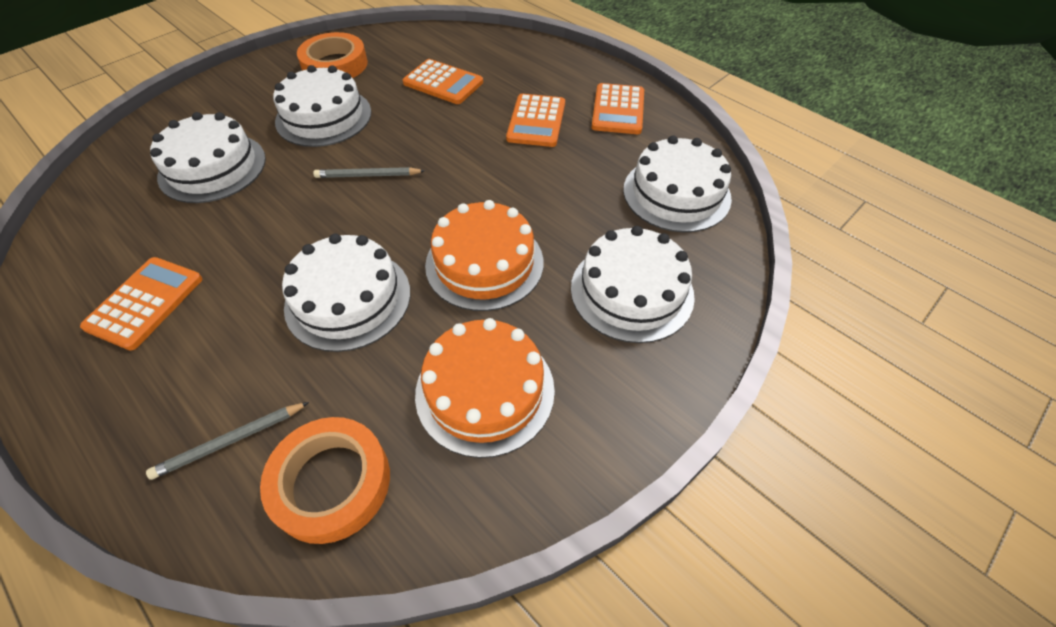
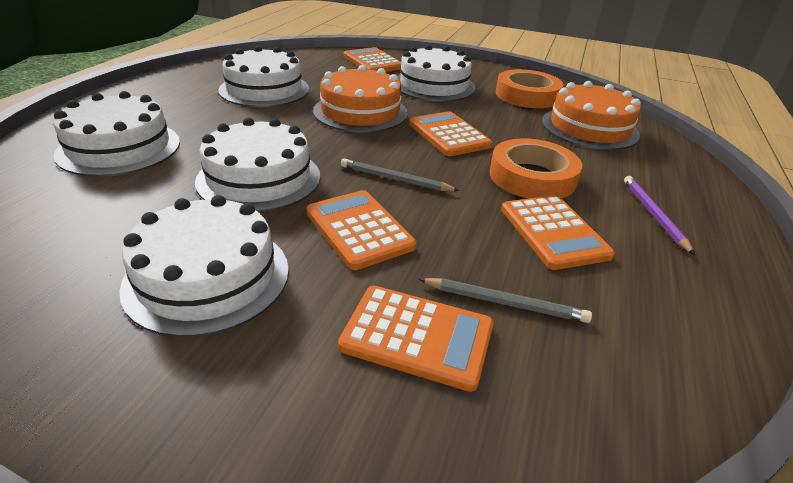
orange calculator: 4 -> 5
purple pencil: 0 -> 1

